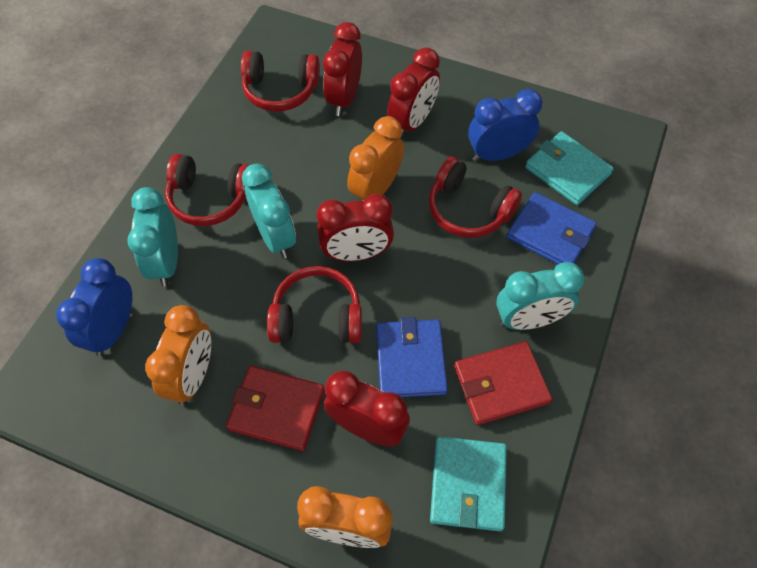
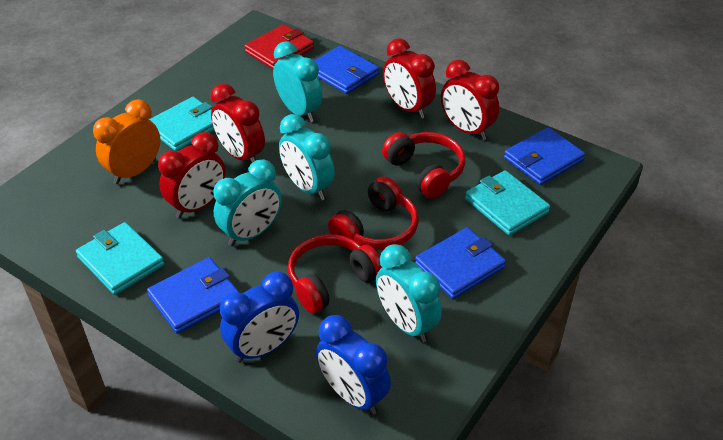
blue wallet: 2 -> 4
orange clock: 3 -> 1
red headphones: 4 -> 3
red wallet: 2 -> 1
turquoise clock: 3 -> 4
turquoise wallet: 2 -> 3

